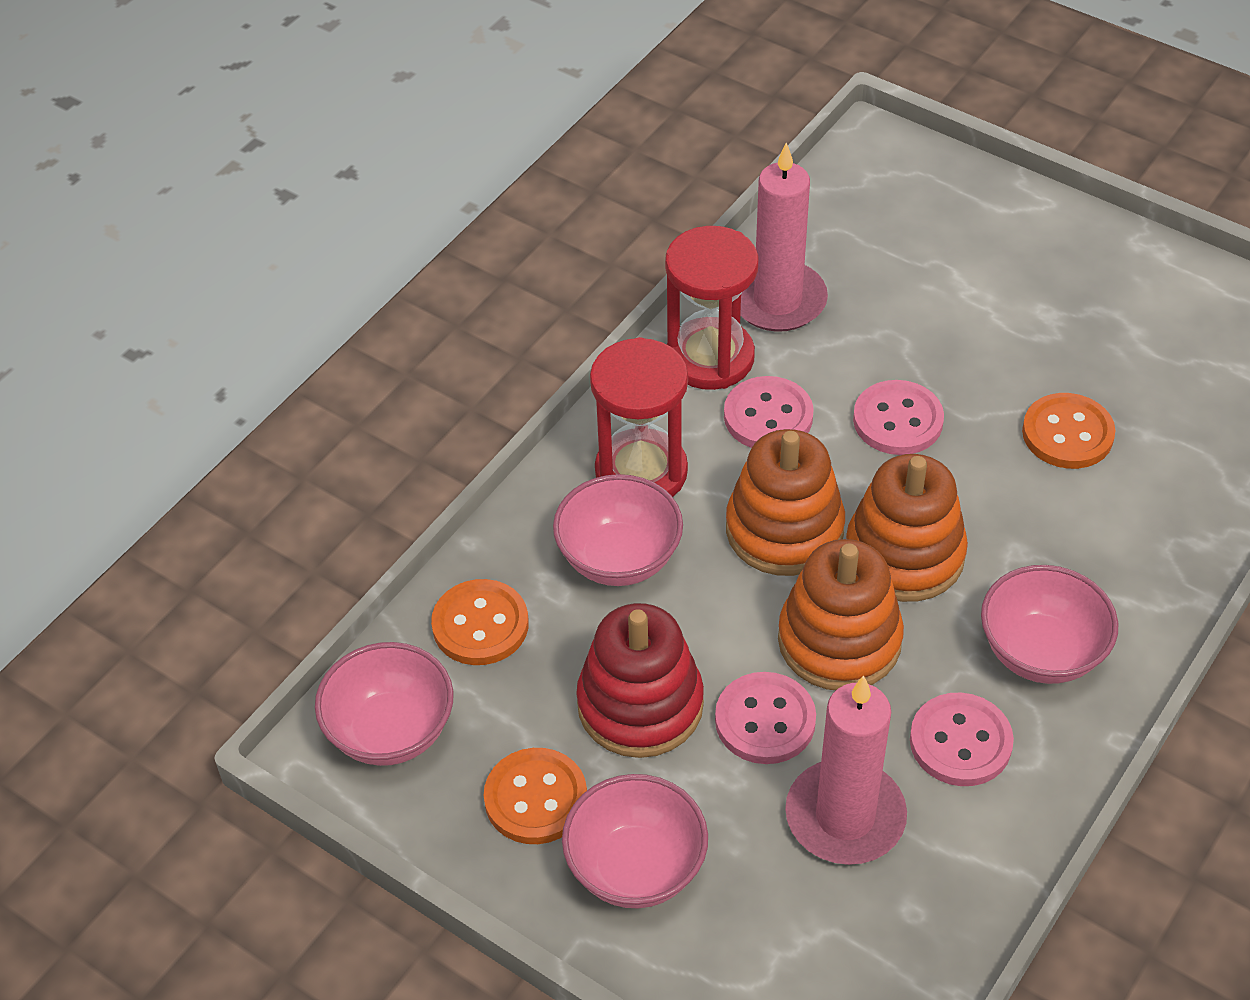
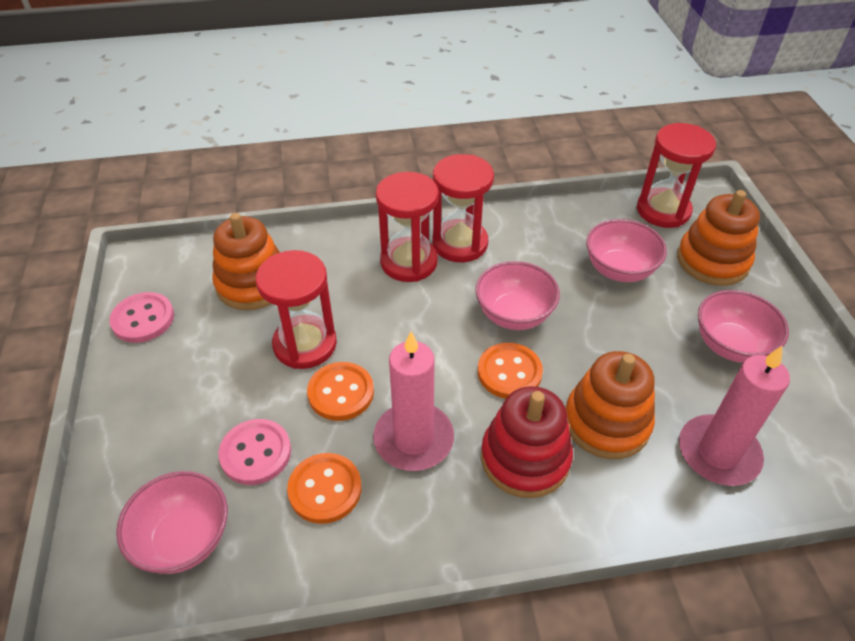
pink button: 4 -> 2
red hourglass: 2 -> 4

